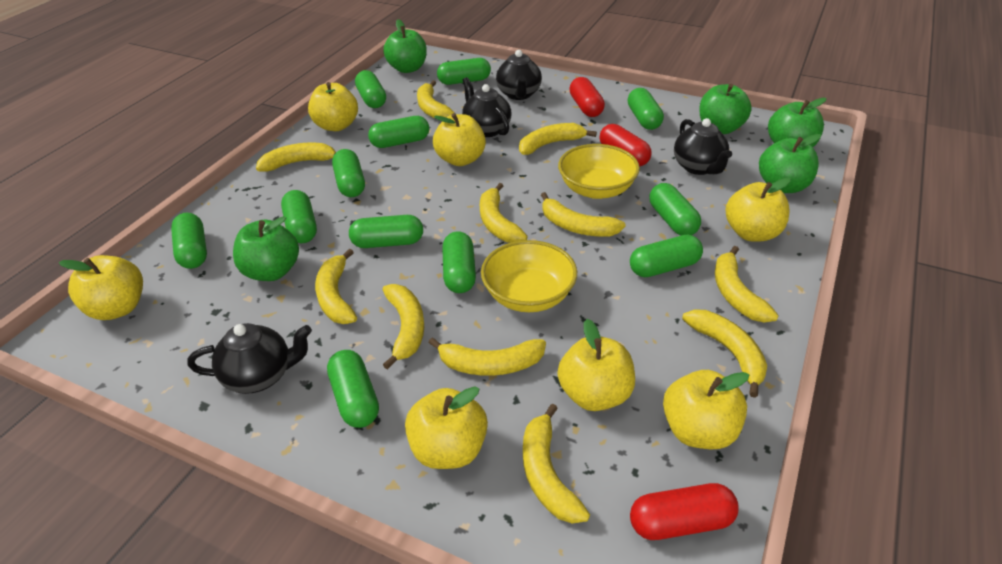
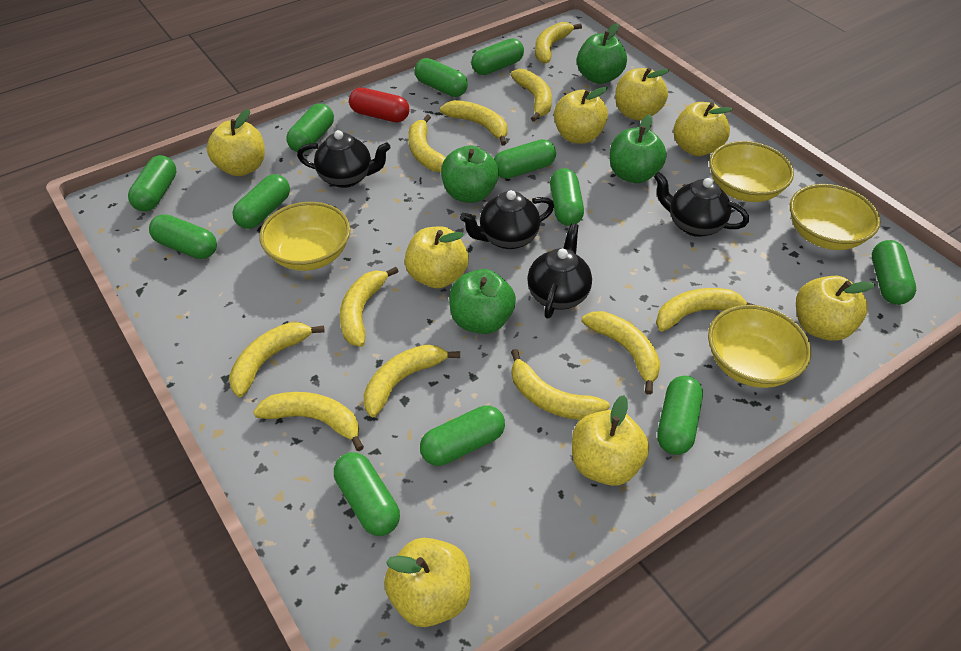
green apple: 5 -> 4
red capsule: 3 -> 1
yellow apple: 7 -> 8
yellow bowl: 2 -> 4

